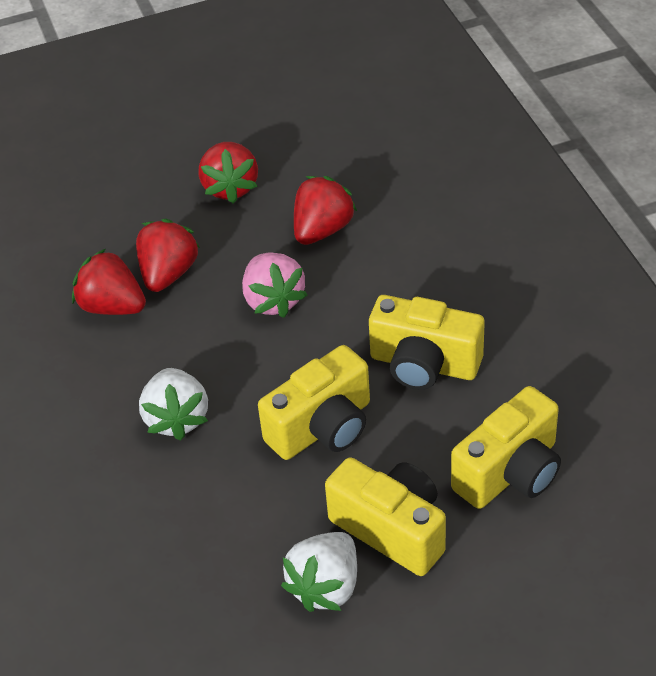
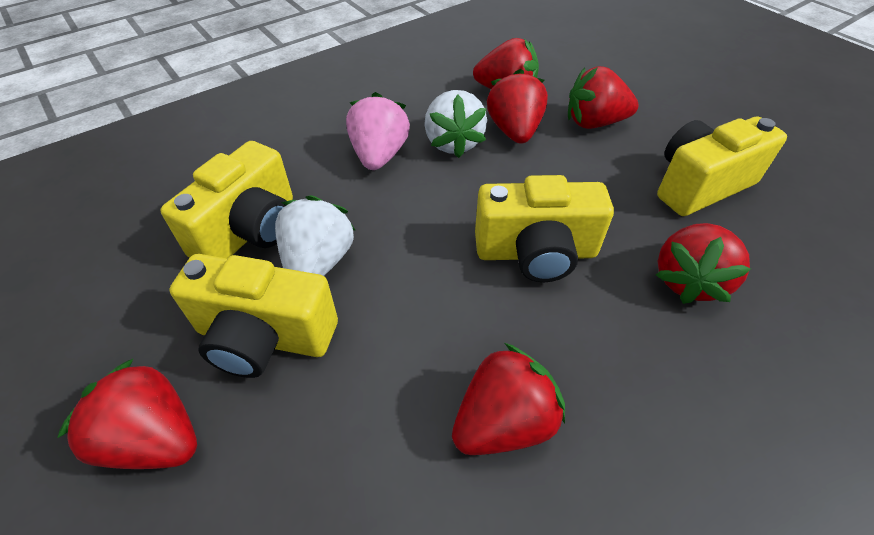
red strawberry: 4 -> 6

